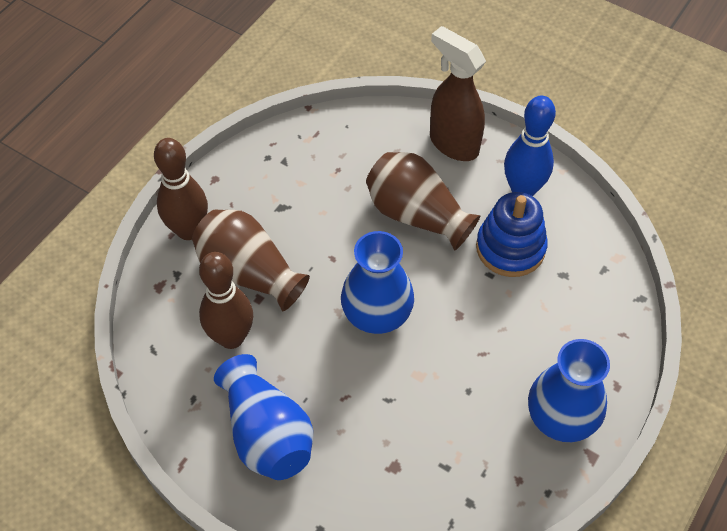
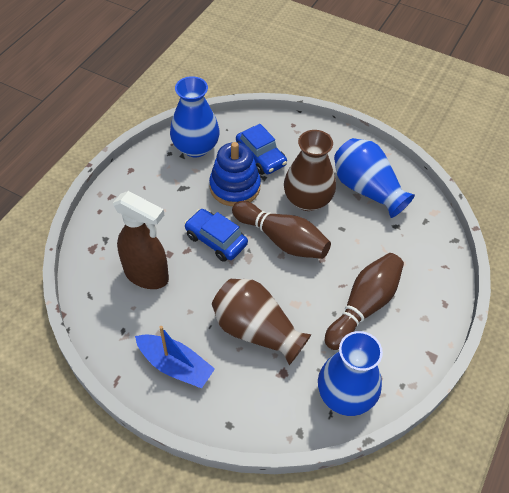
blue boat: 0 -> 1
blue bowling pin: 1 -> 0
blue car: 0 -> 2

